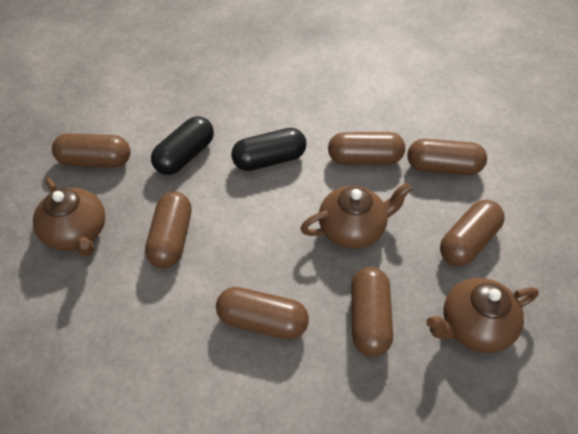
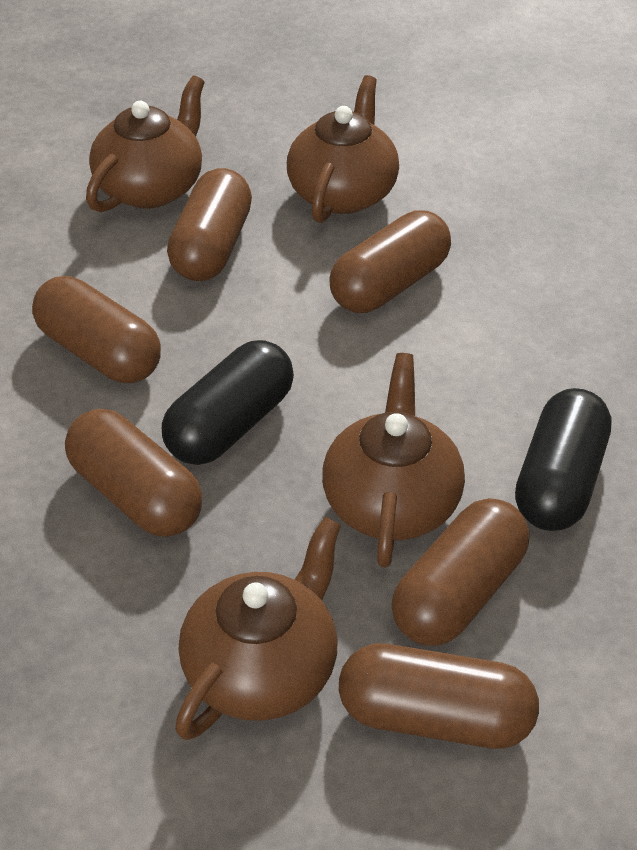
brown capsule: 7 -> 6
brown teapot: 3 -> 4

